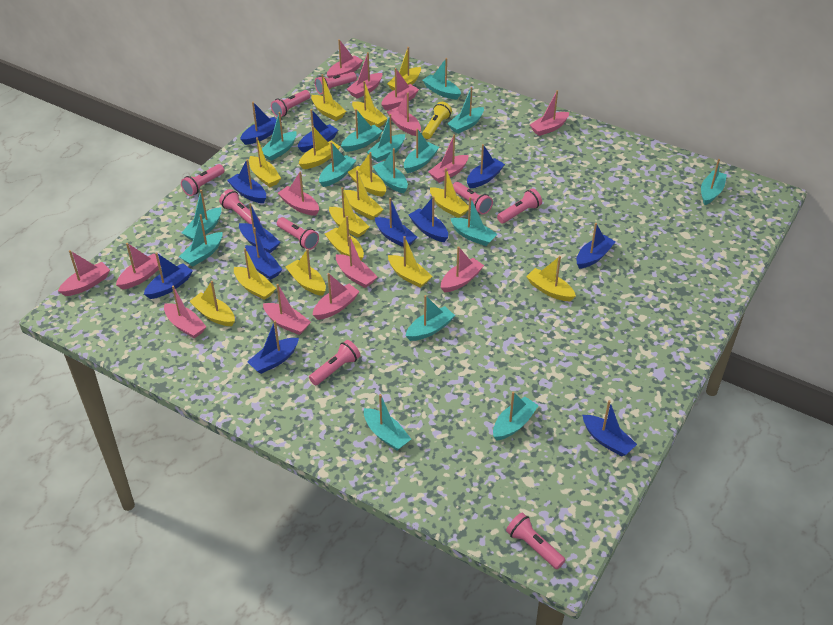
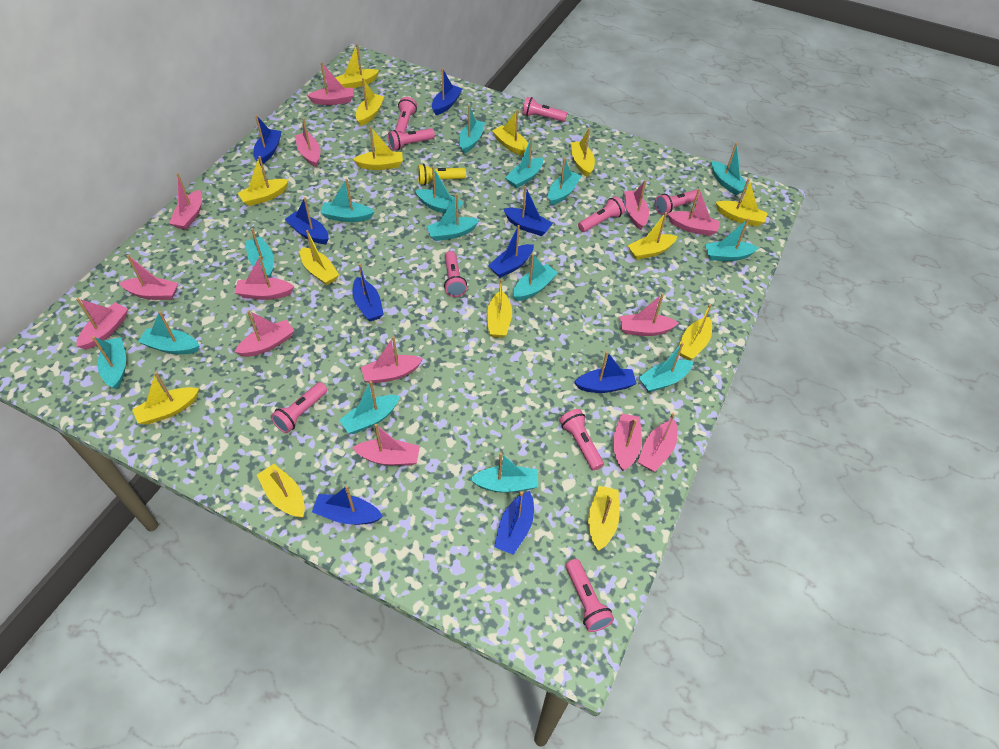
blue boat: 12 -> 9
yellow boat: 15 -> 14

